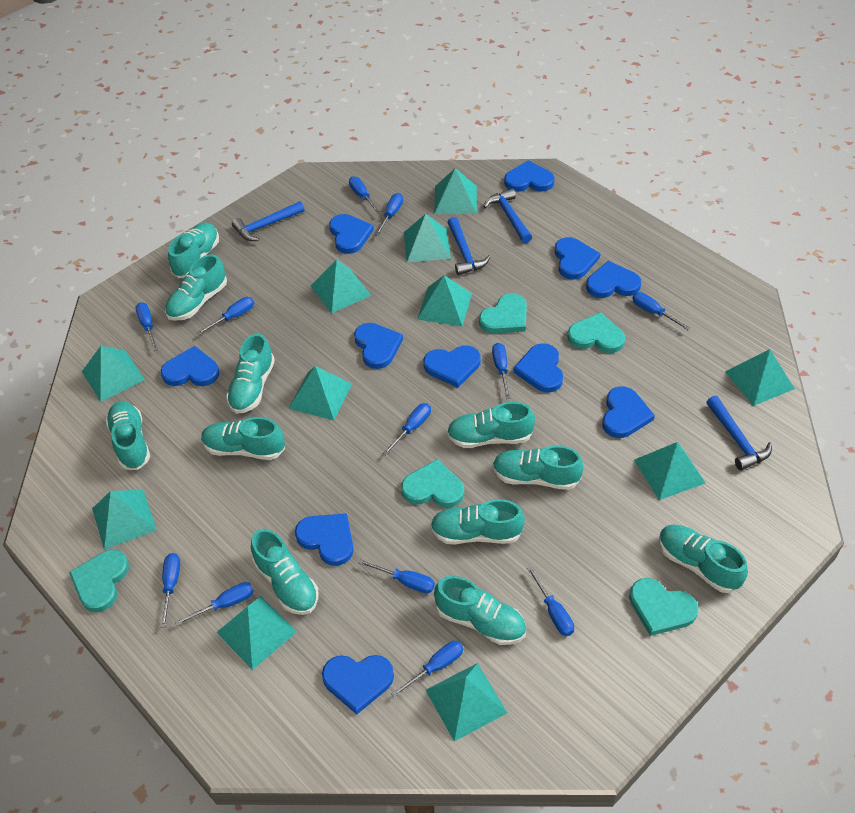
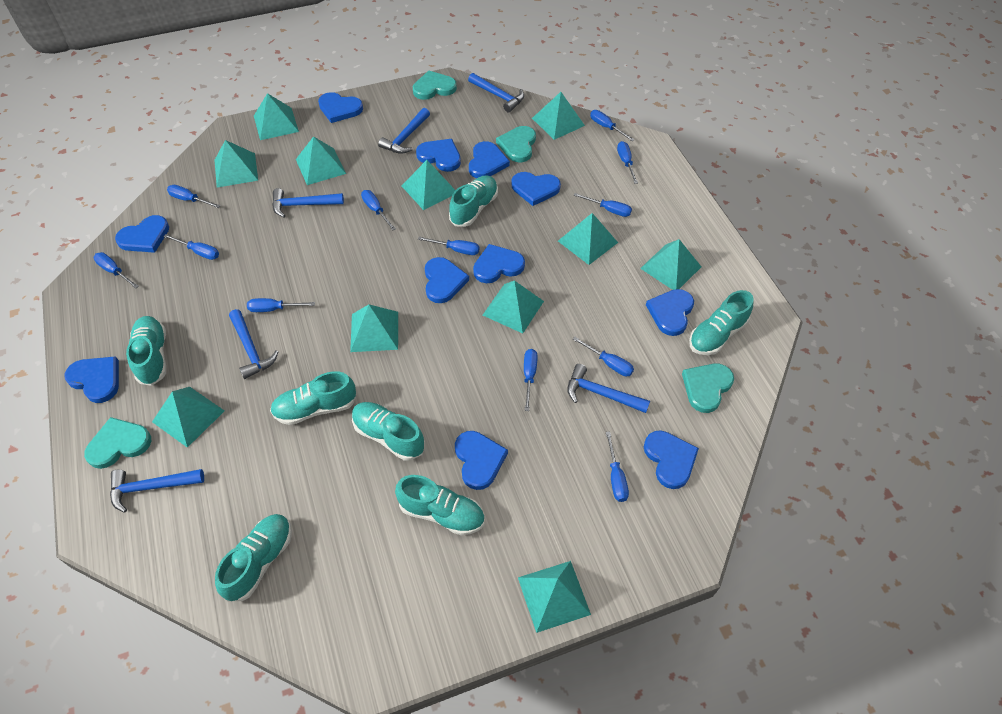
blue hammer: 4 -> 6
turquoise heart: 5 -> 4
turquoise shoe: 11 -> 7

